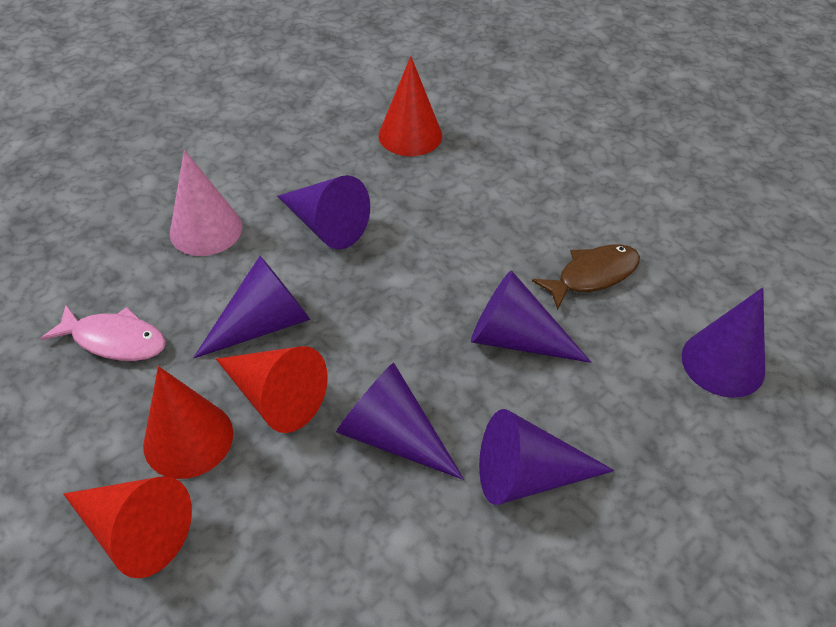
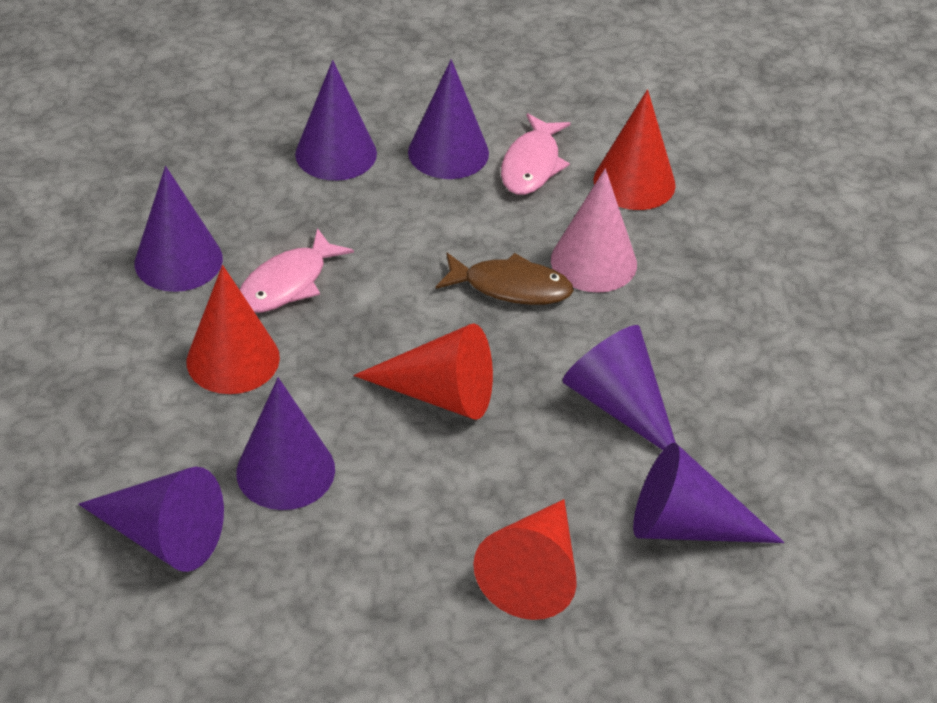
pink fish: 1 -> 2
purple cone: 6 -> 7

